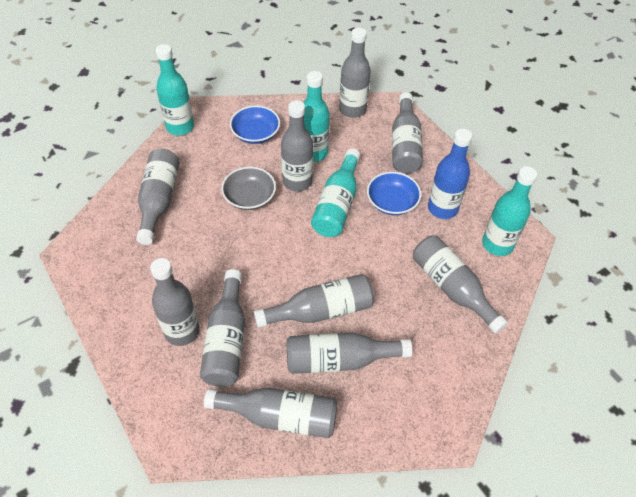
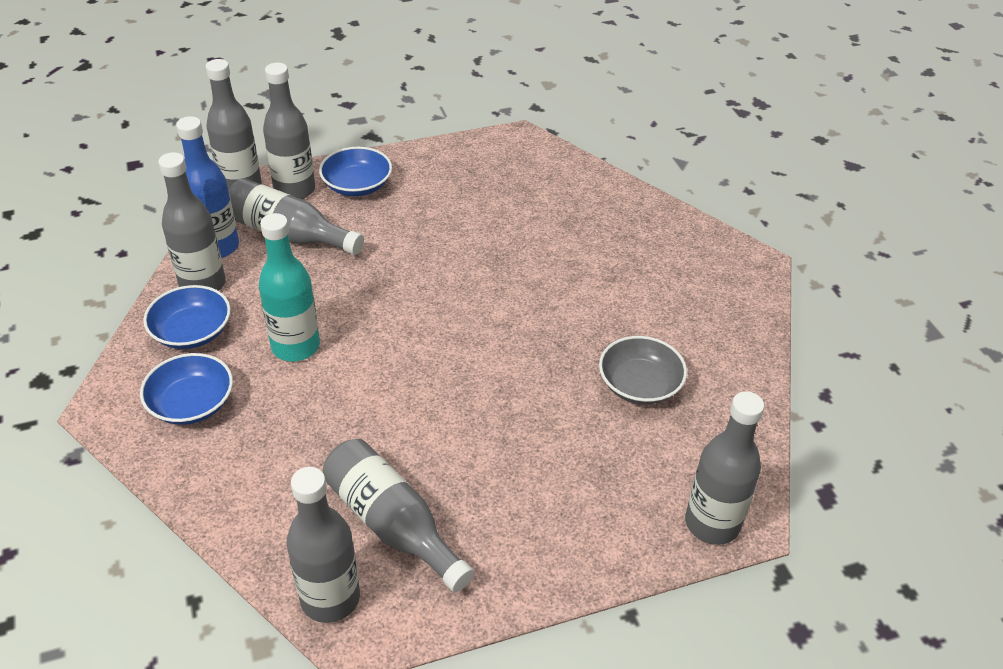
blue bowl: 2 -> 3
grey bottle: 10 -> 7
turquoise bottle: 4 -> 1

